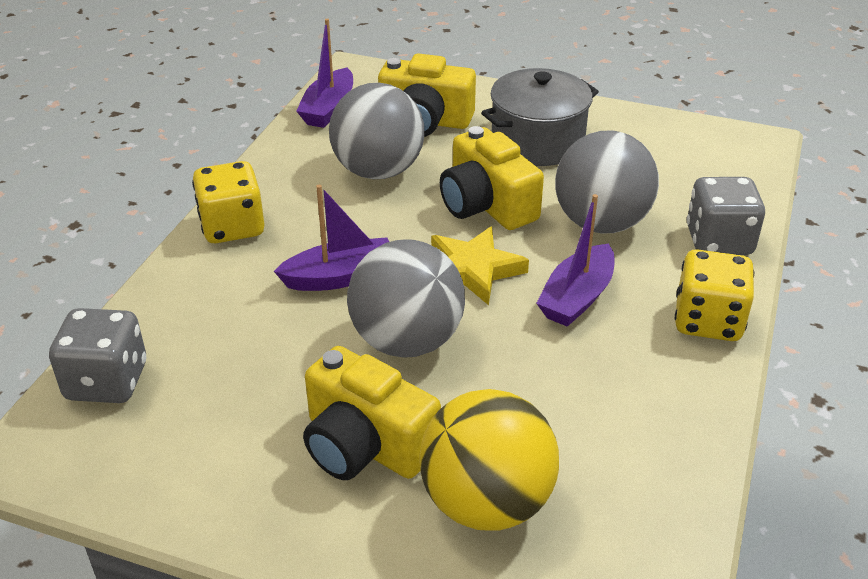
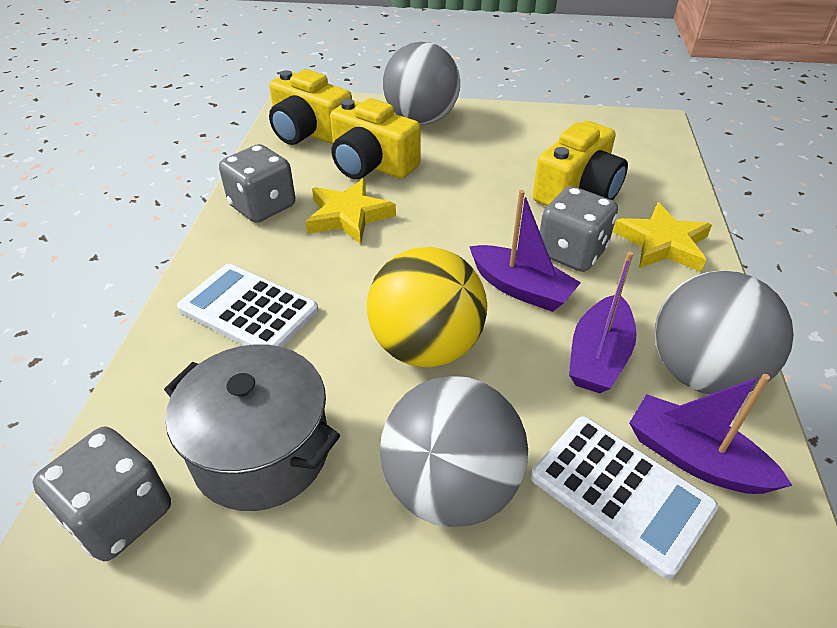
grey dice: 2 -> 3
white calculator: 0 -> 2
yellow dice: 2 -> 0
yellow star: 1 -> 2

